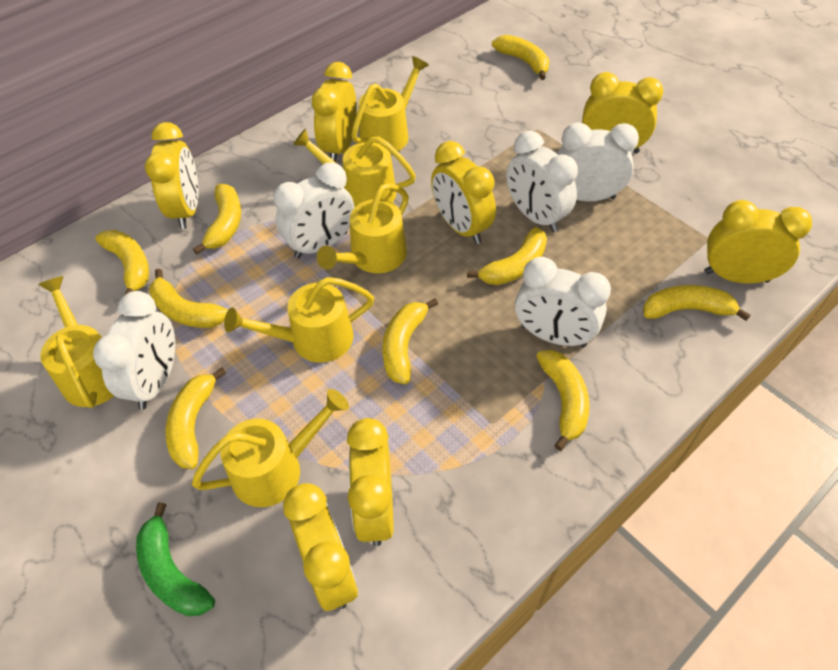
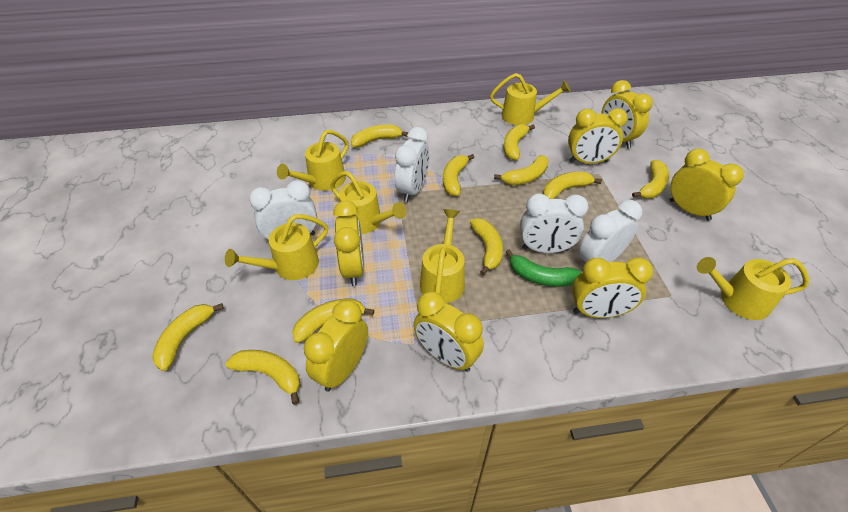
white clock: 5 -> 4
yellow banana: 9 -> 10

